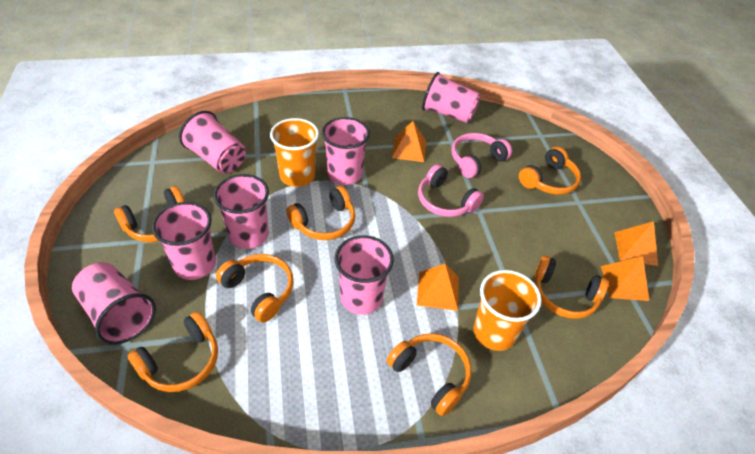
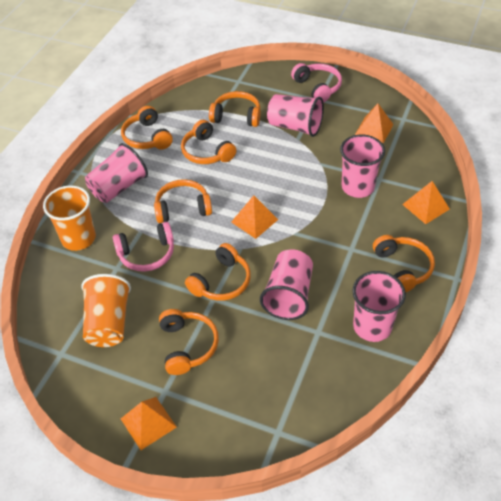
pink cup: 7 -> 5

